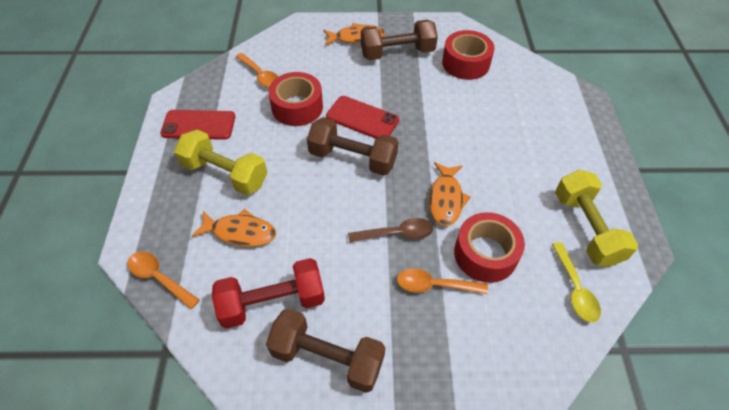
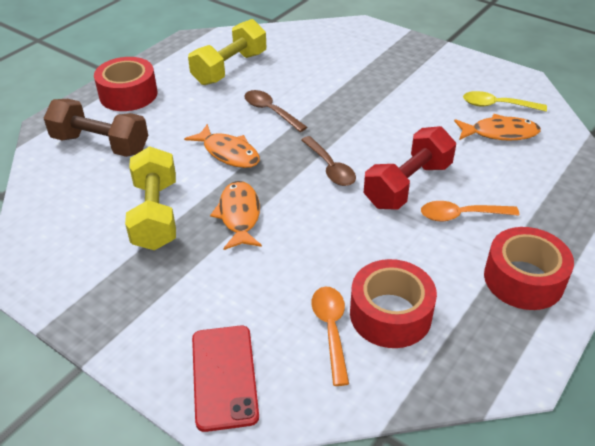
brown dumbbell: 3 -> 1
brown spoon: 1 -> 2
orange spoon: 3 -> 2
red phone: 2 -> 1

